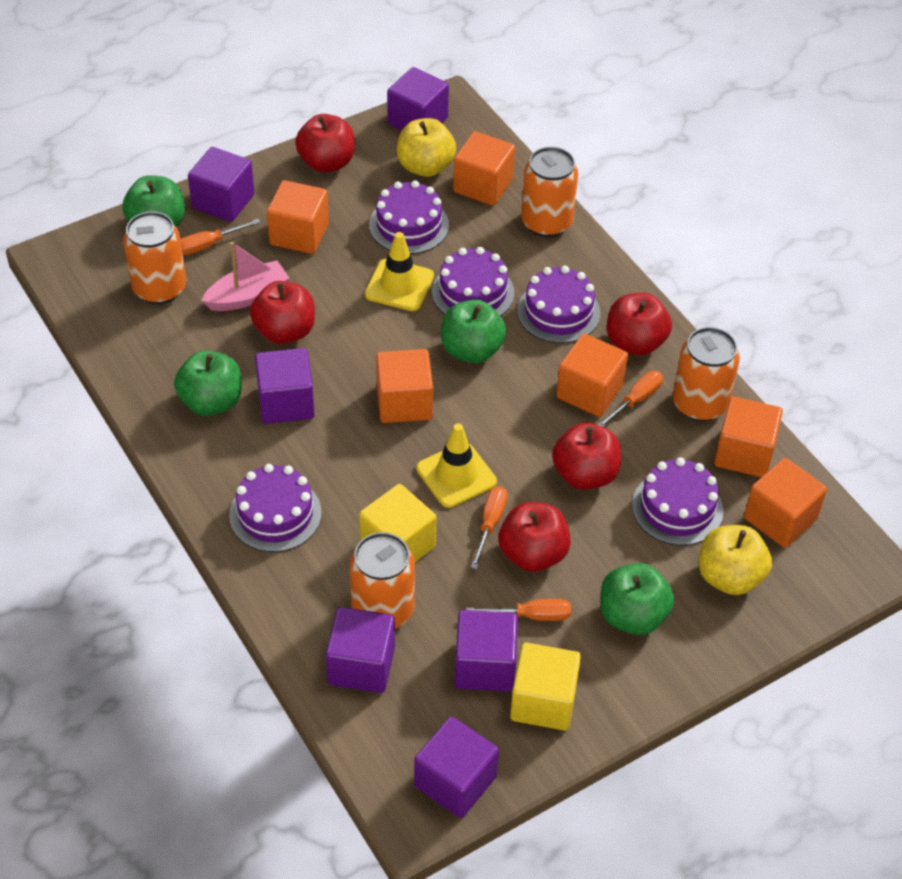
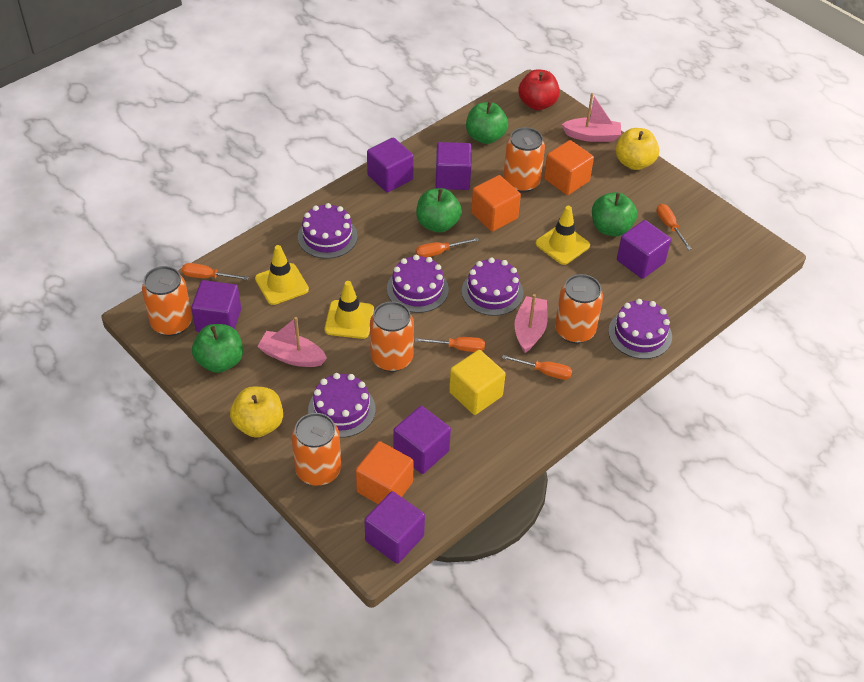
orange can: 4 -> 5
orange cube: 6 -> 3
orange screwdriver: 4 -> 5
pink boat: 1 -> 3
red apple: 5 -> 1
yellow cube: 2 -> 1
yellow traffic cone: 2 -> 3

